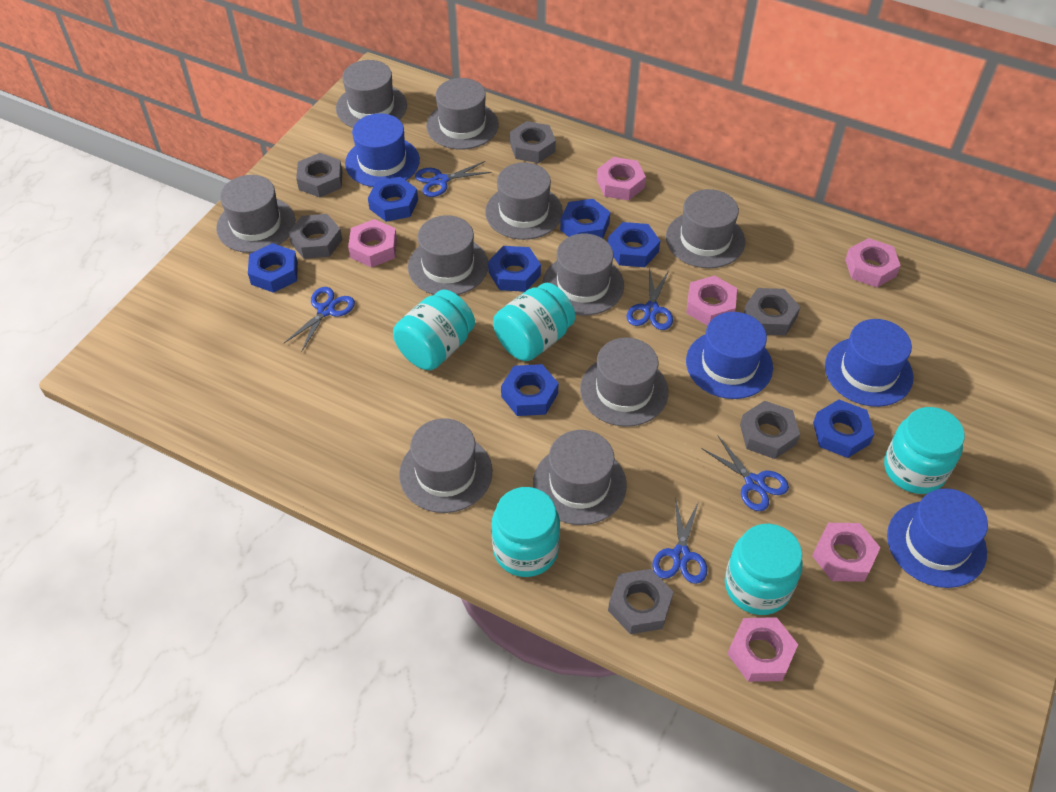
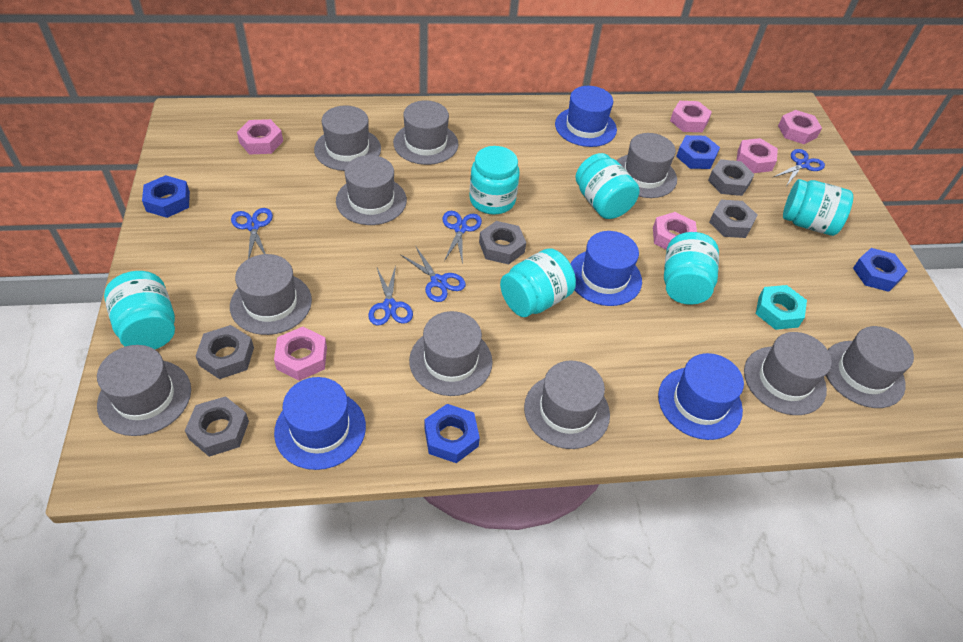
blue nut: 7 -> 4
grey nut: 6 -> 5
turquoise jar: 5 -> 6
turquoise nut: 0 -> 1

